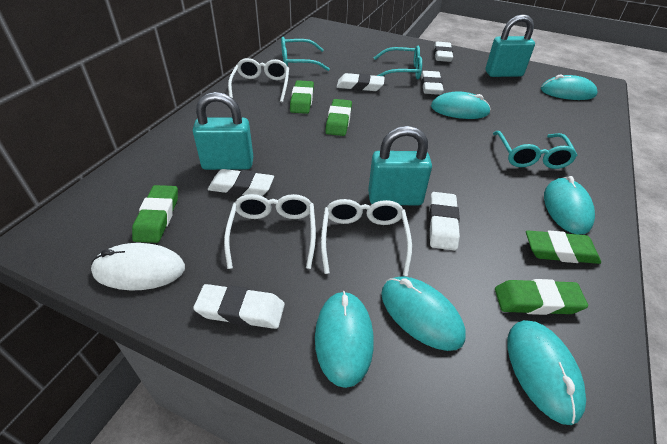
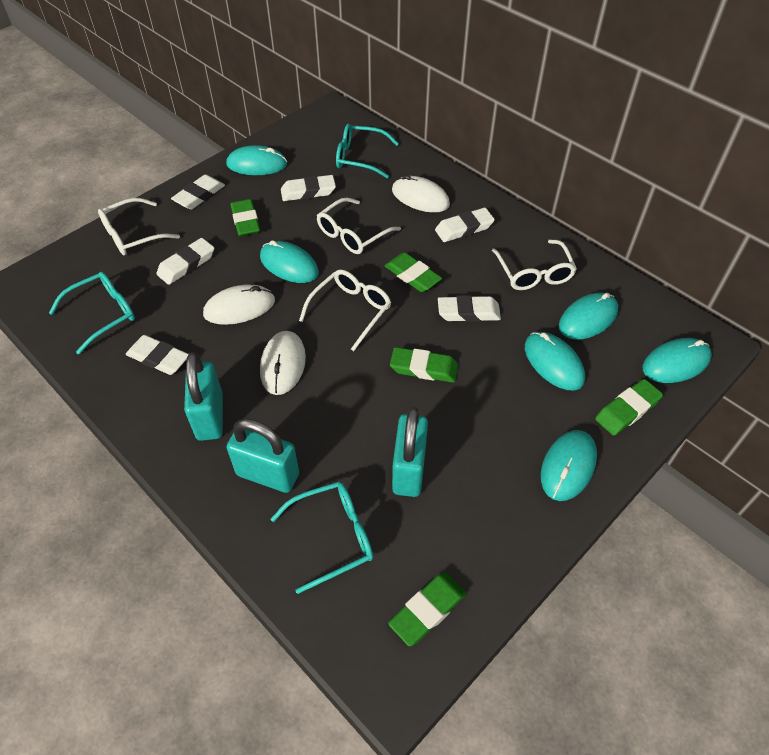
white glasses: 3 -> 4
white mouse: 1 -> 3

